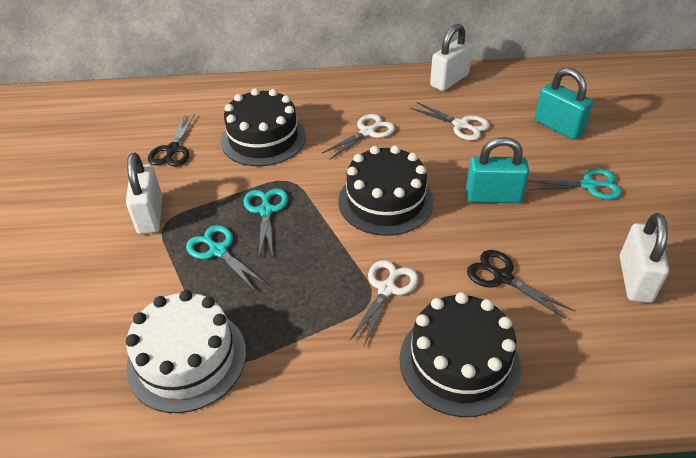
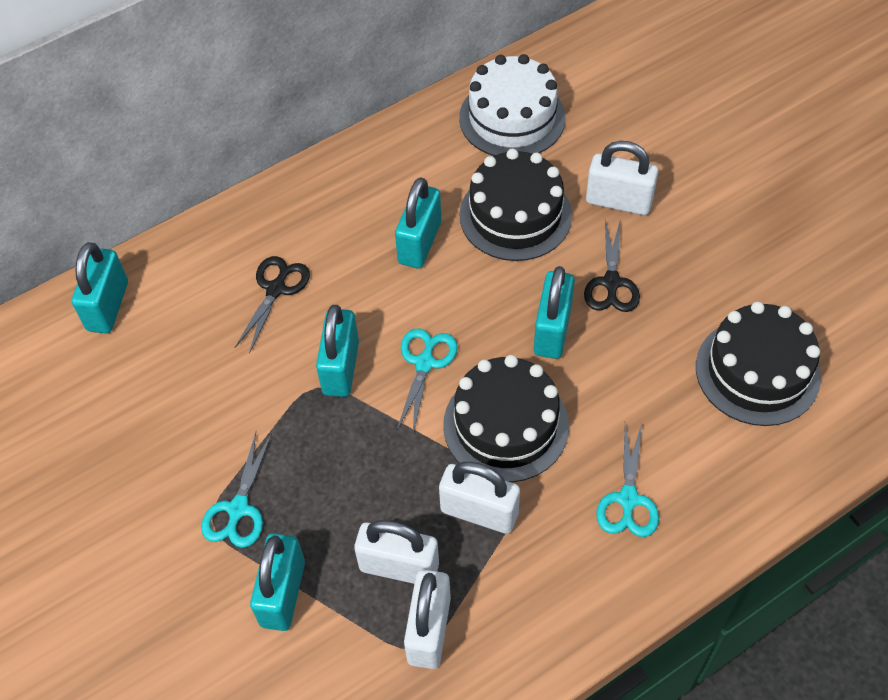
turquoise padlock: 2 -> 5
white padlock: 3 -> 4
white scissors: 3 -> 0

